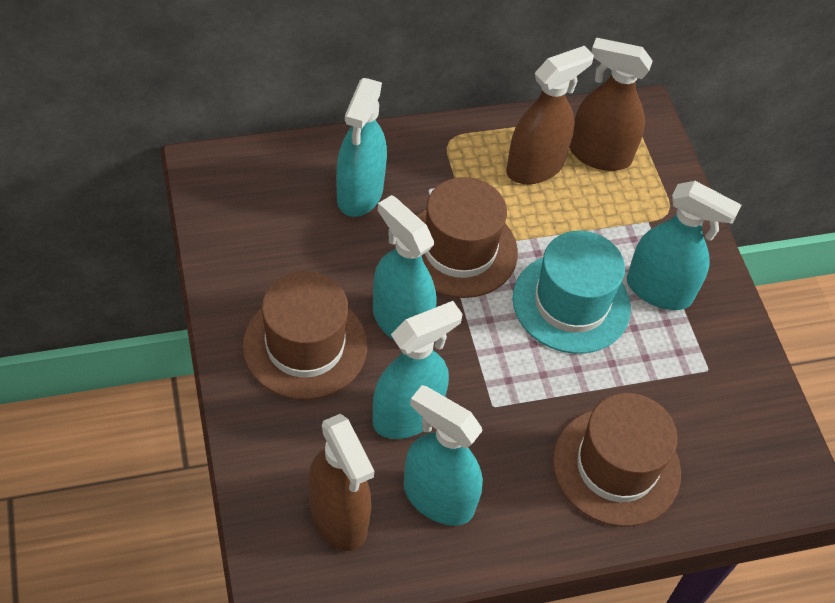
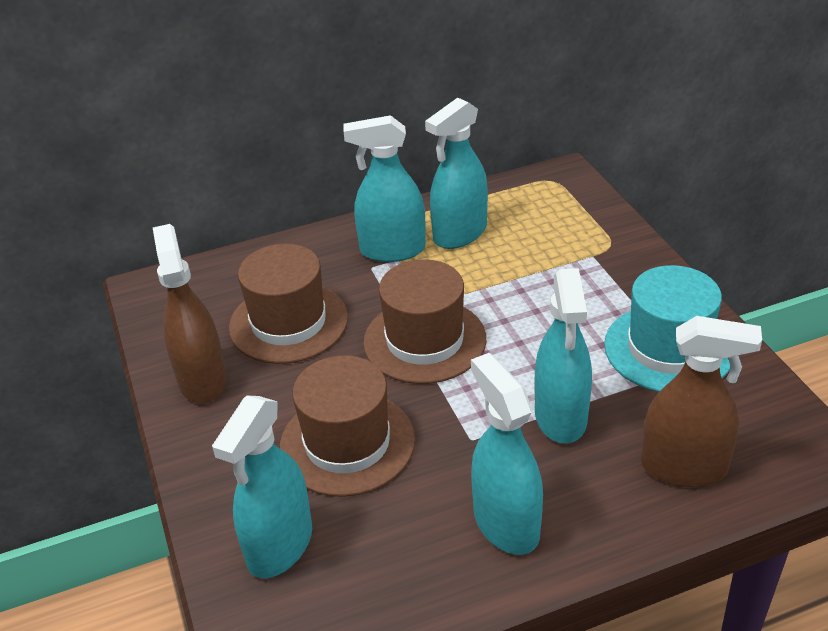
brown spray bottle: 3 -> 2

